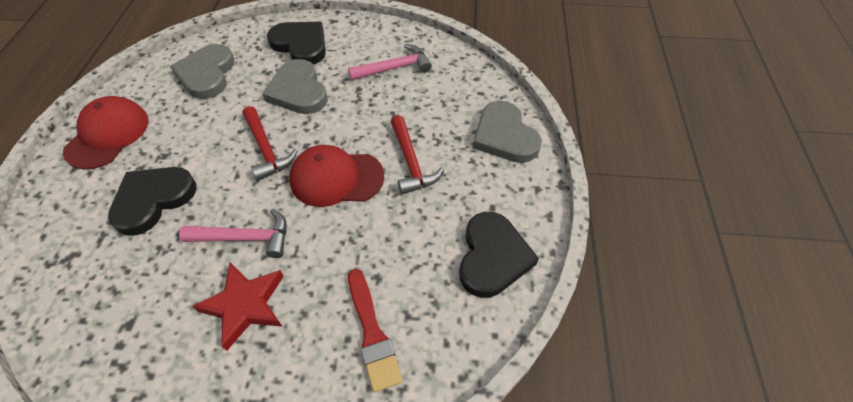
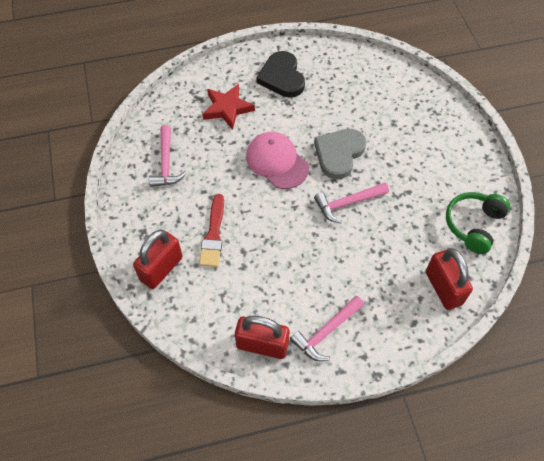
black heart: 3 -> 1
green headphones: 0 -> 1
grey heart: 3 -> 1
pink cap: 0 -> 1
pink hammer: 2 -> 3
red cap: 2 -> 0
red hammer: 2 -> 0
red padlock: 0 -> 3

